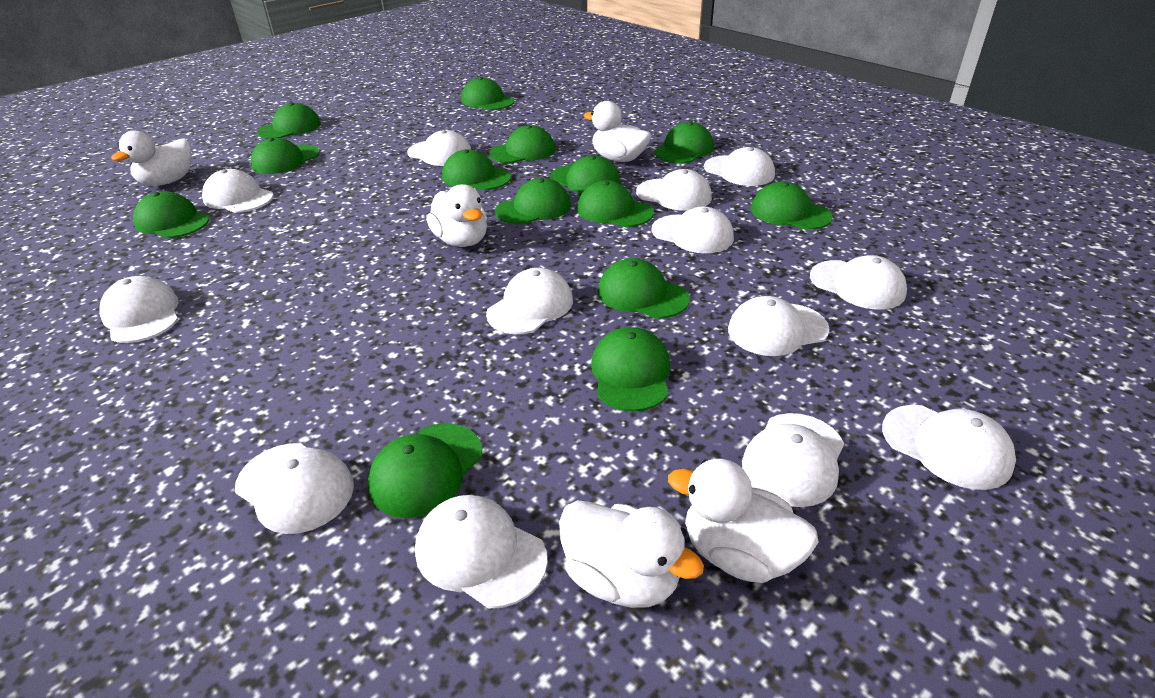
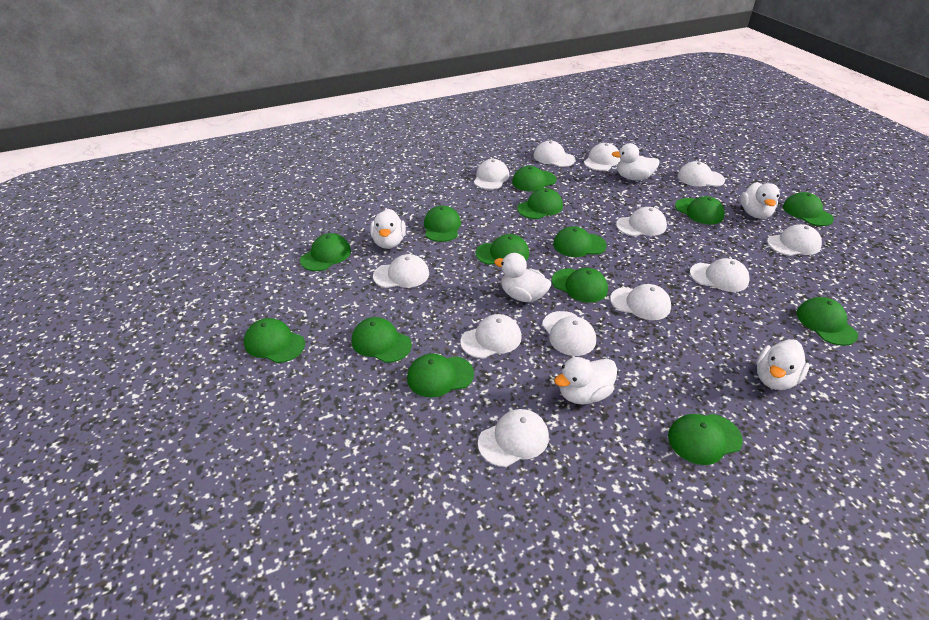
white cap: 13 -> 12
white duck: 5 -> 6

